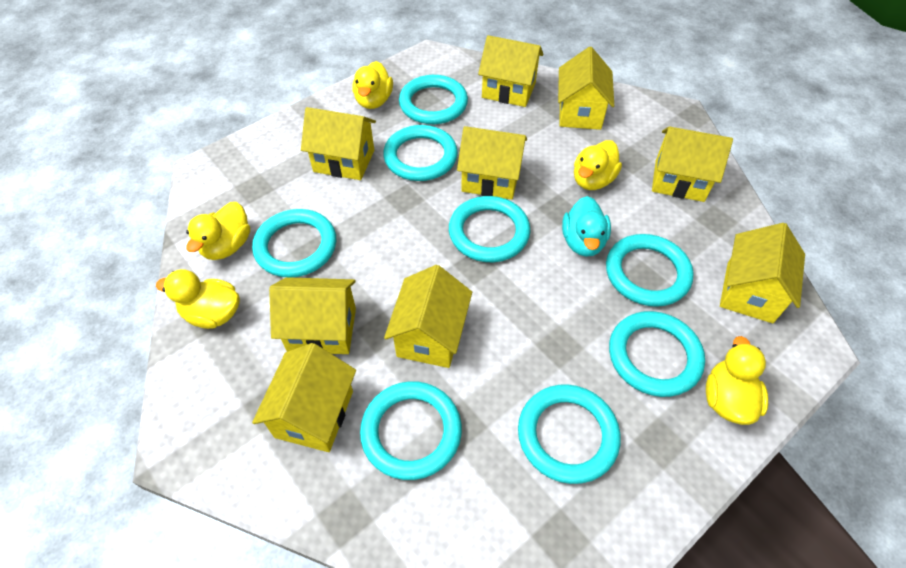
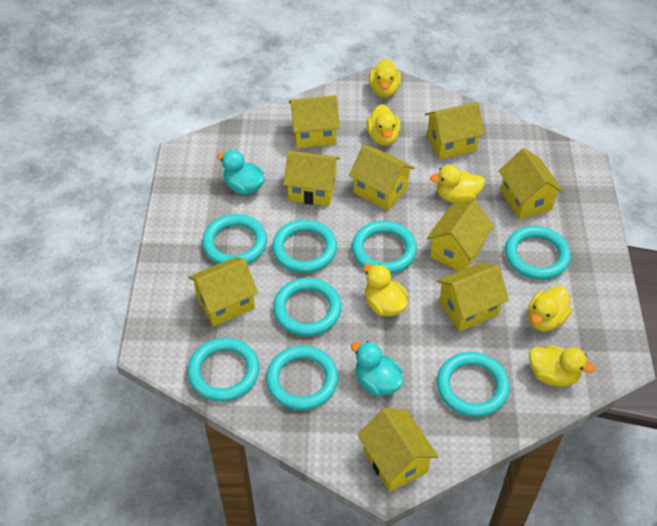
turquoise duck: 1 -> 2
yellow duck: 5 -> 6

